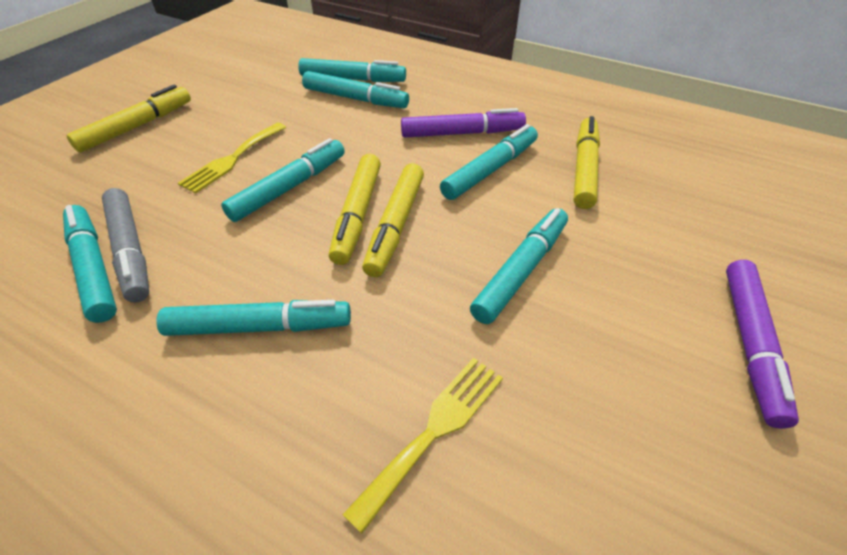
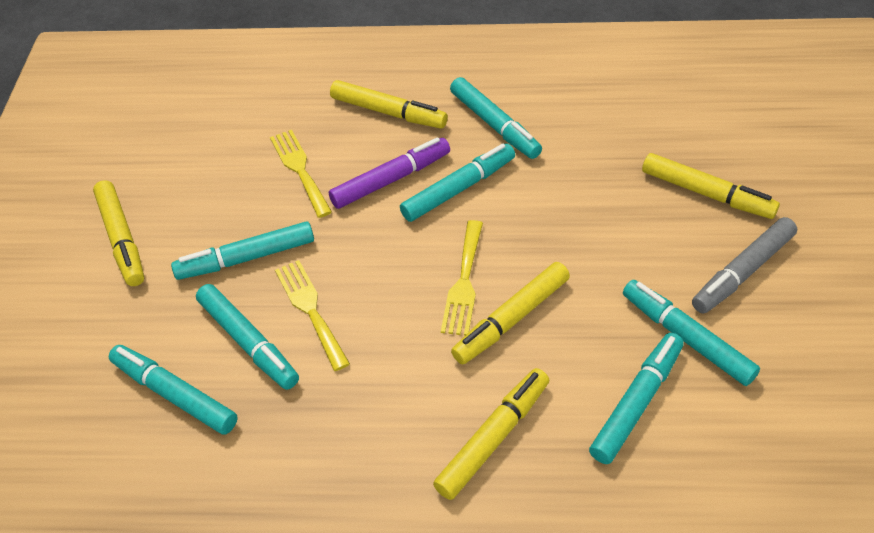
purple marker: 2 -> 1
yellow fork: 2 -> 3
yellow marker: 4 -> 5

